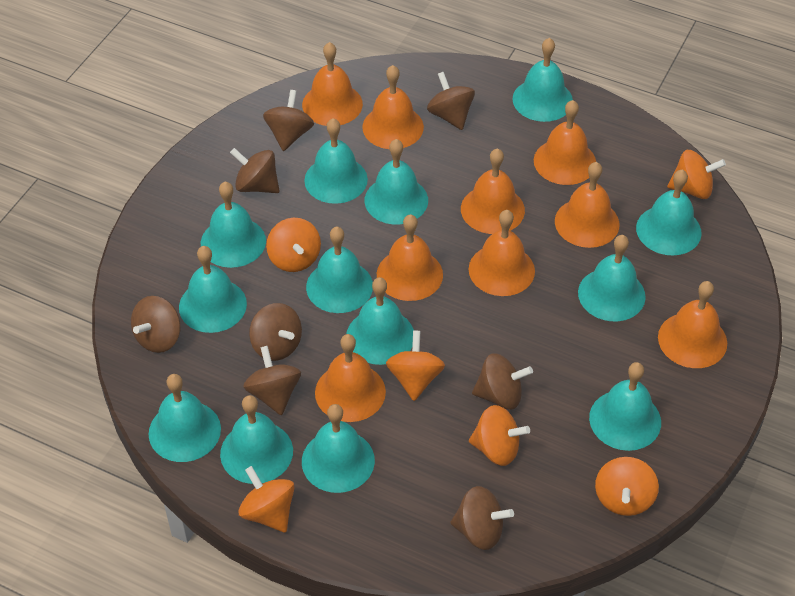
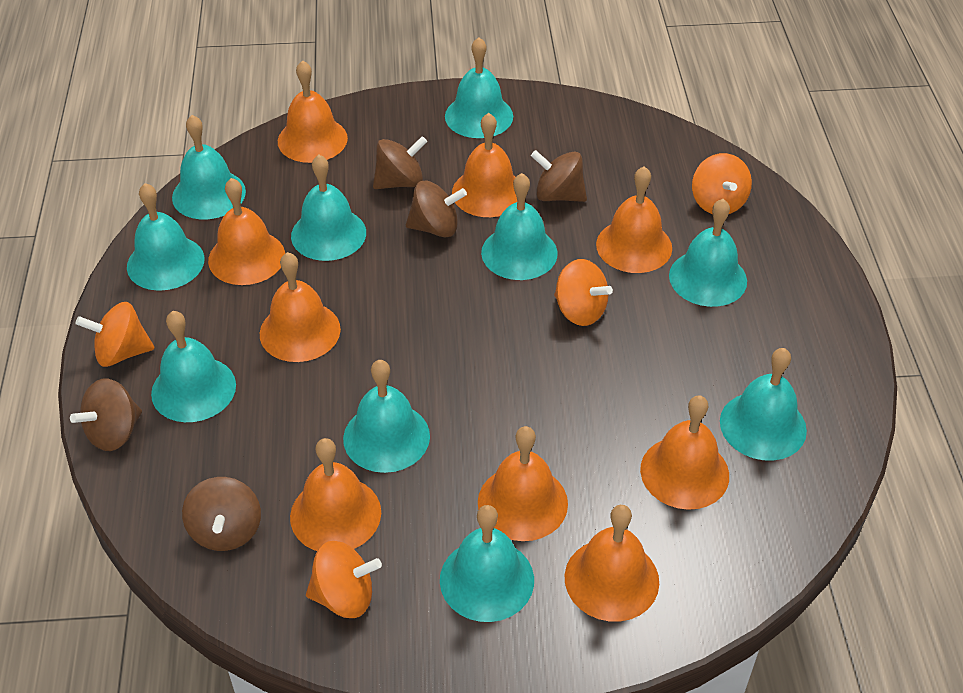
brown spinning top: 8 -> 5
orange spinning top: 6 -> 4
turquoise bell: 13 -> 10

